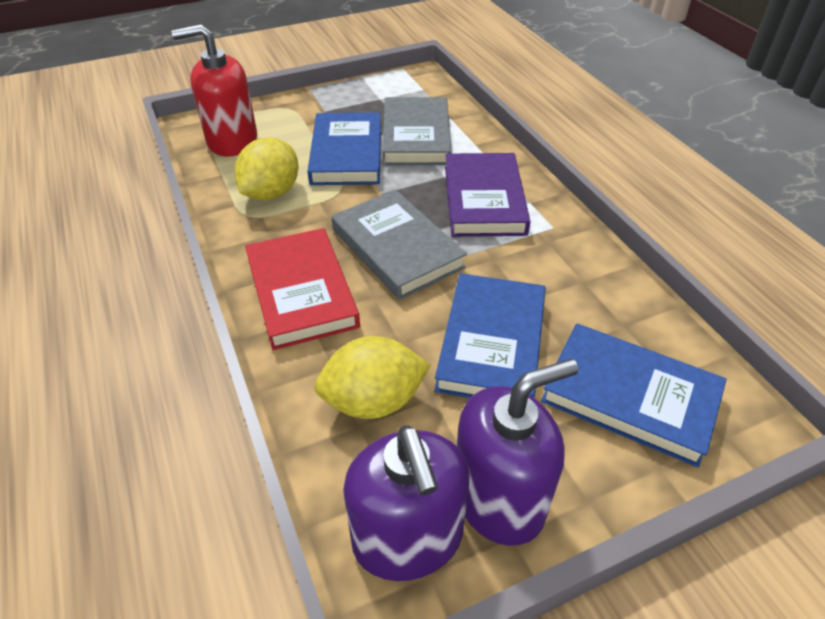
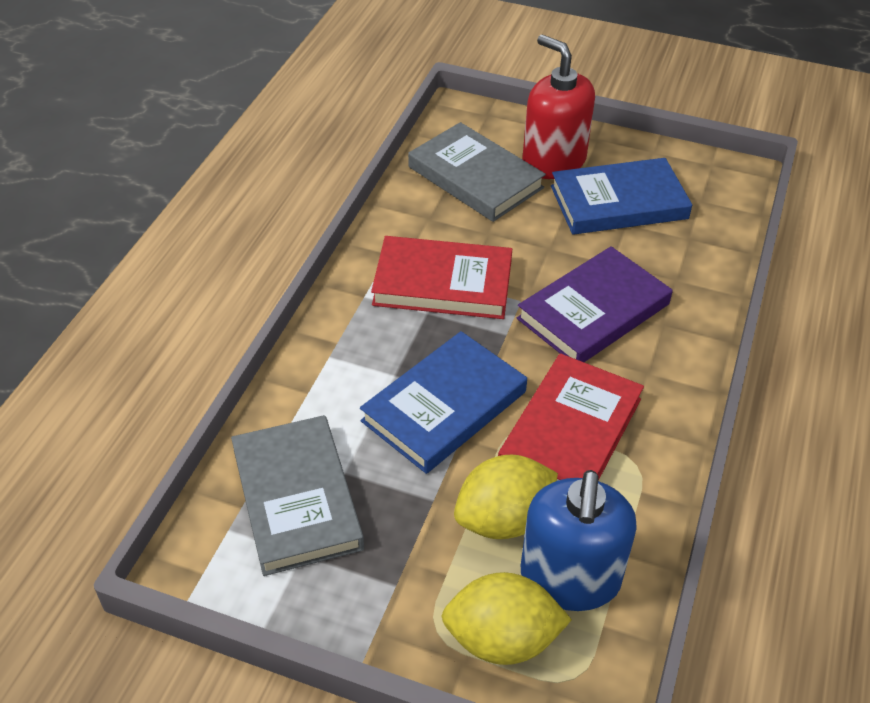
blue book: 3 -> 2
blue soap dispenser: 0 -> 1
purple soap dispenser: 2 -> 0
red book: 1 -> 2

